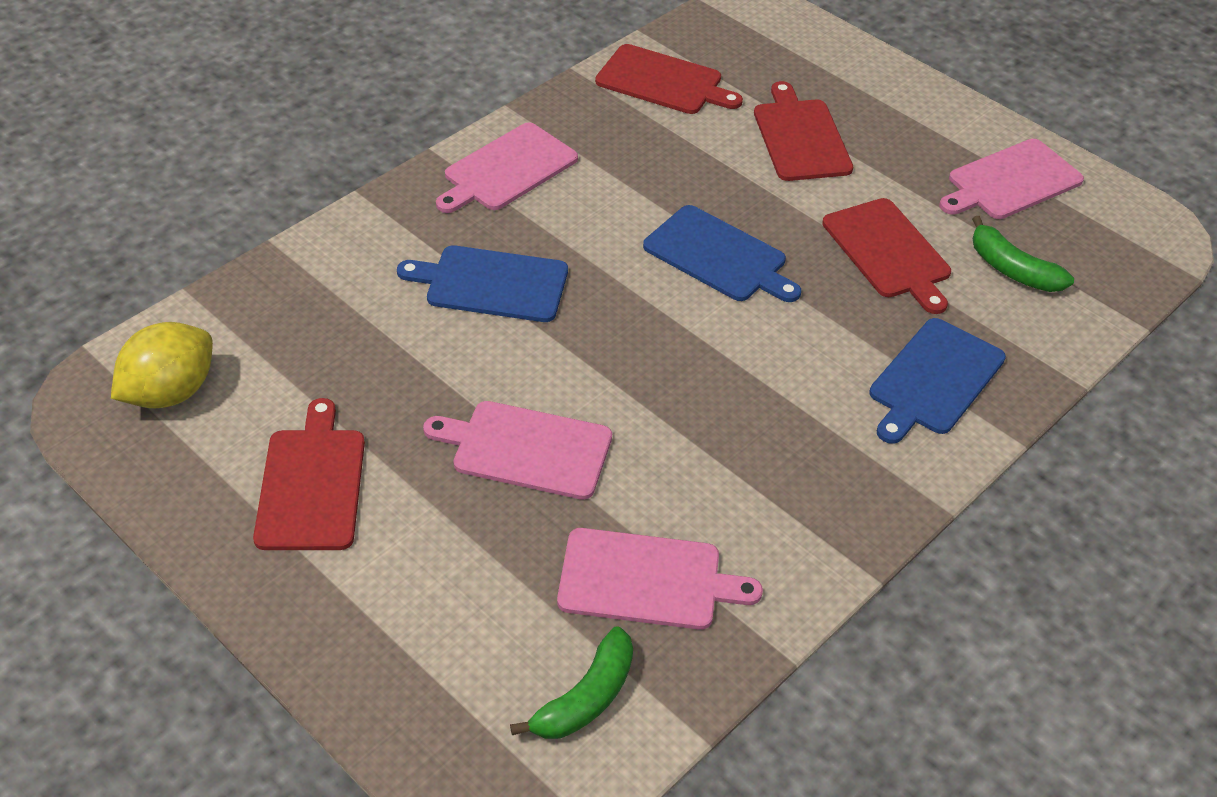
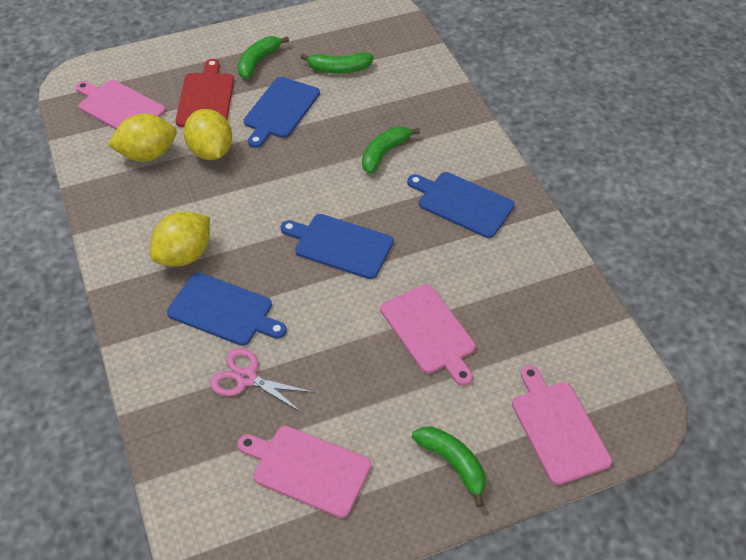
blue cutting board: 3 -> 4
green banana: 2 -> 4
pink scissors: 0 -> 1
red cutting board: 4 -> 1
yellow lemon: 1 -> 3

